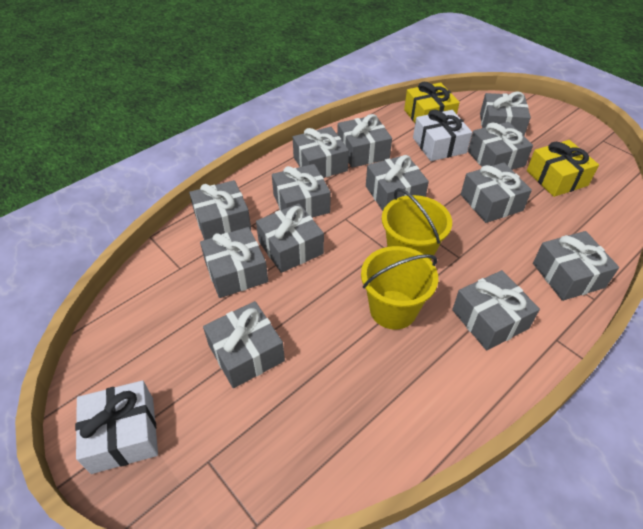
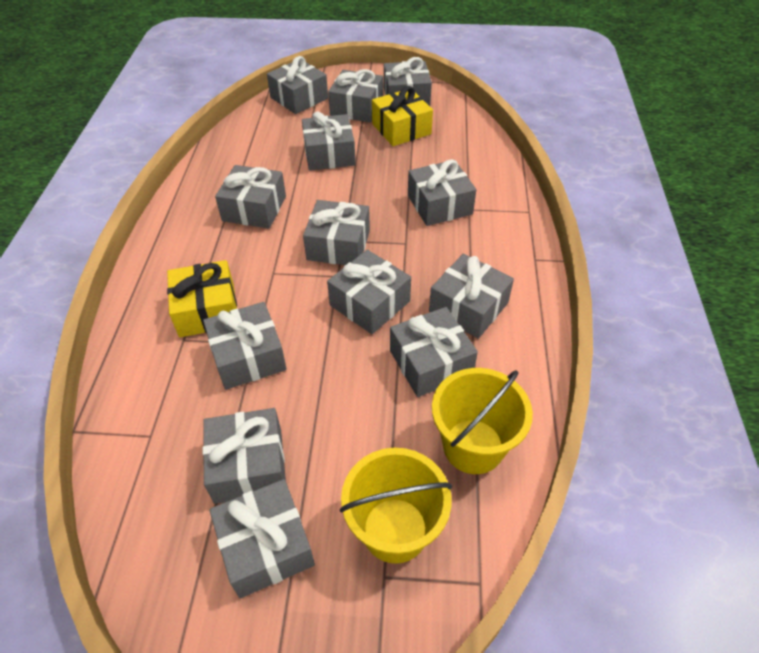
white gift: 2 -> 0

